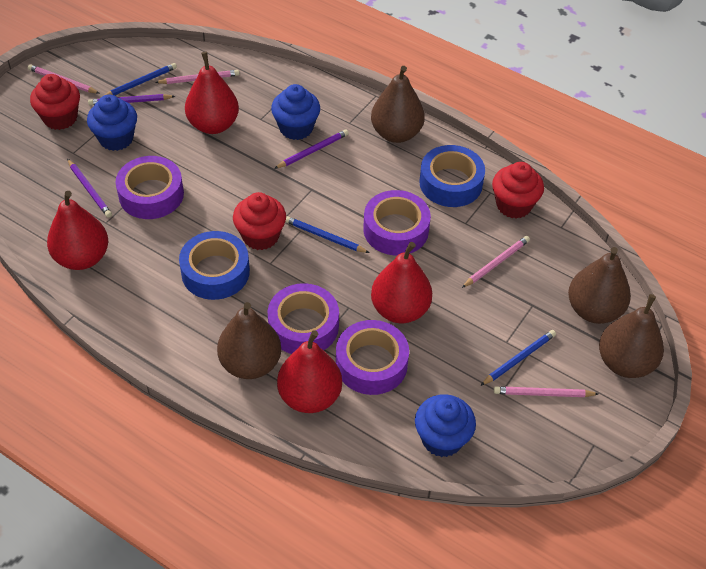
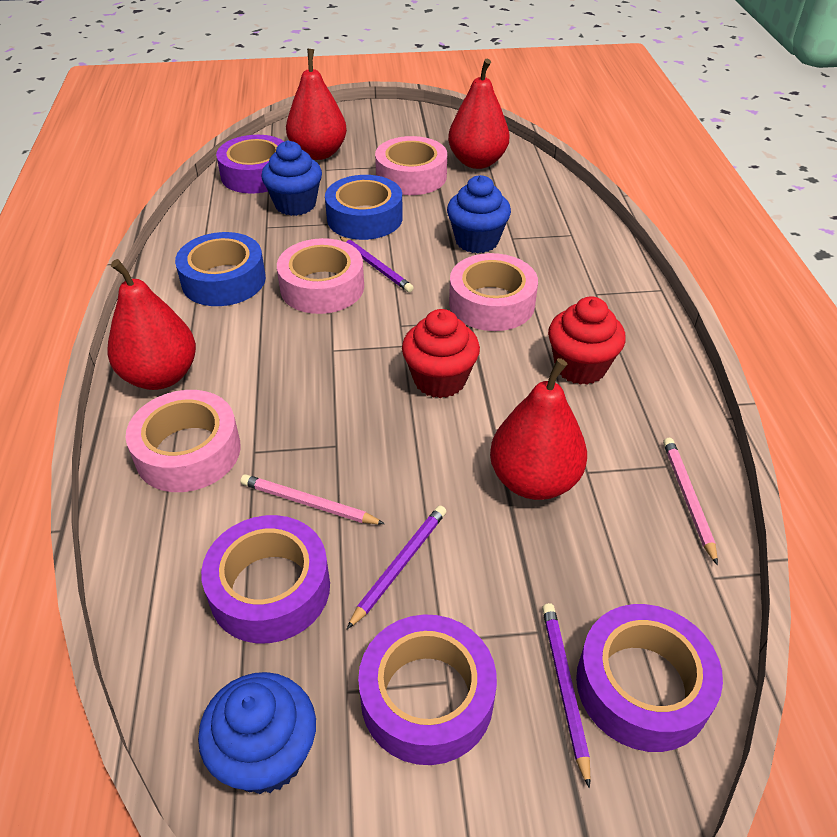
blue pencil: 3 -> 0
brown pear: 4 -> 0
pink pencil: 4 -> 2
pink tape: 0 -> 4
red cupcake: 3 -> 2

